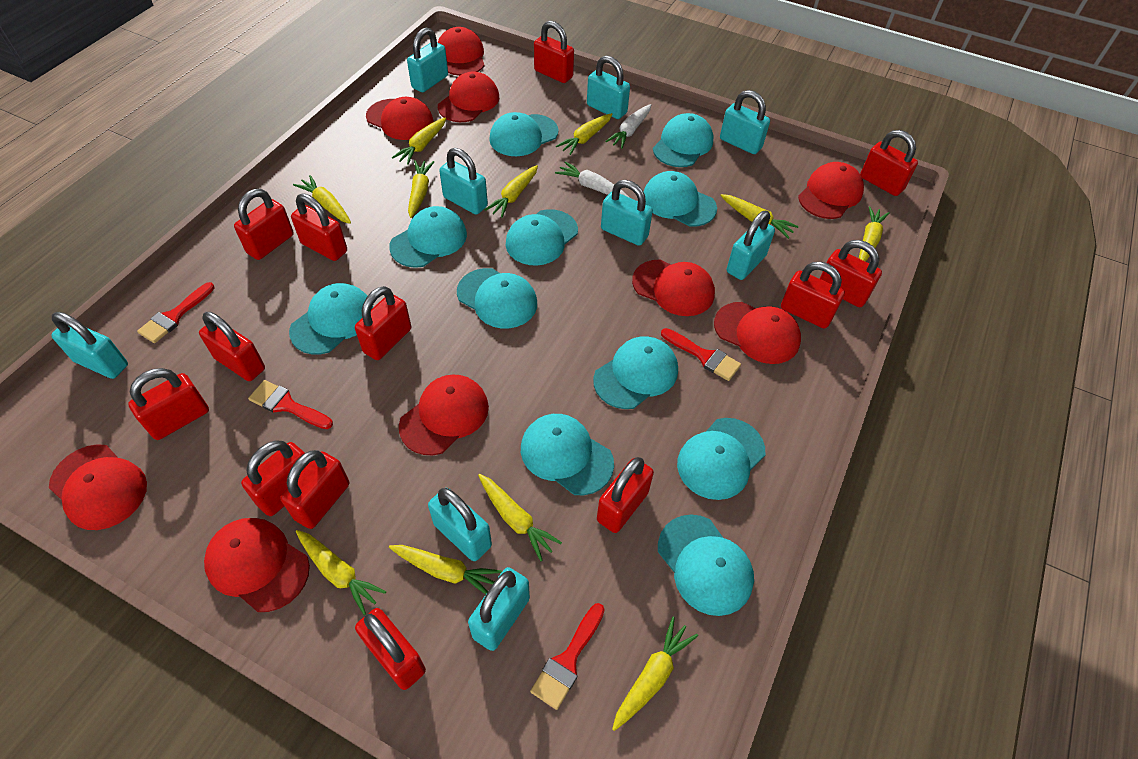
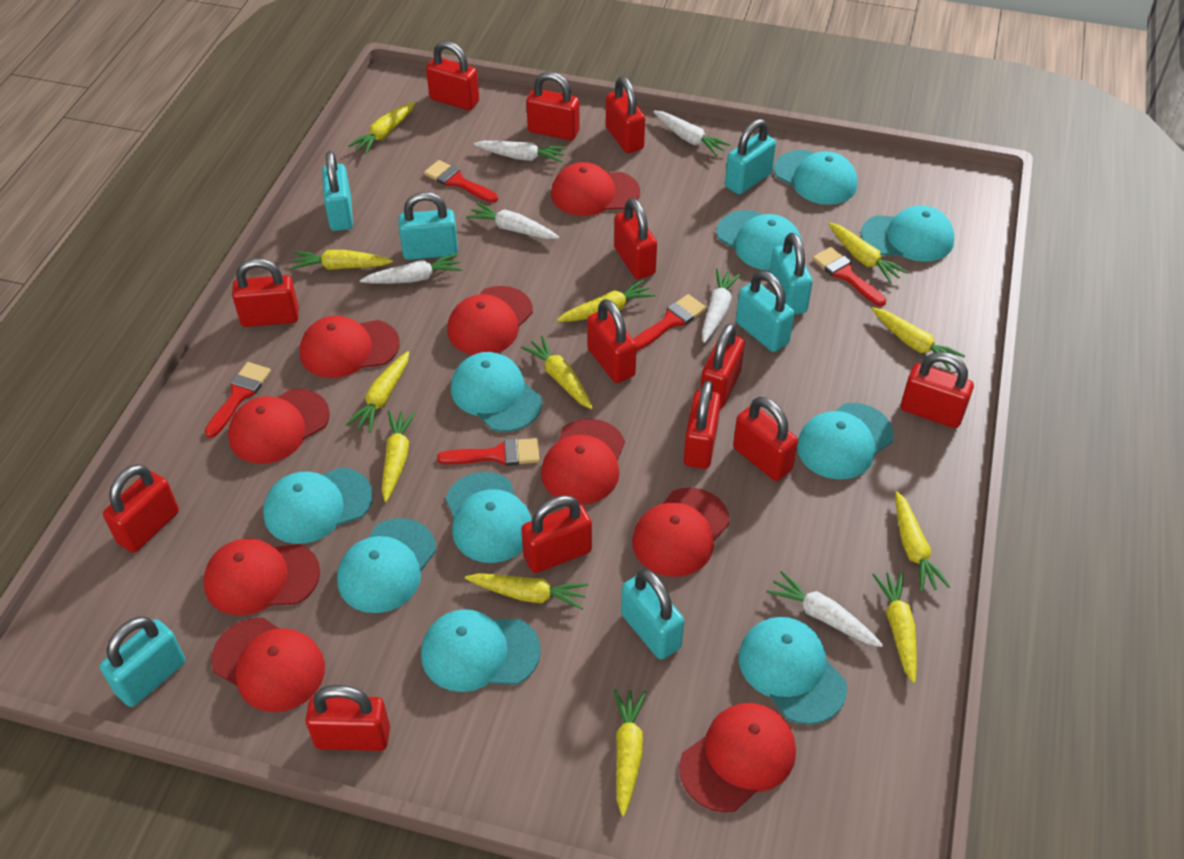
red brush: 4 -> 5
turquoise cap: 11 -> 10
turquoise padlock: 9 -> 7
white carrot: 2 -> 6
yellow carrot: 11 -> 12

